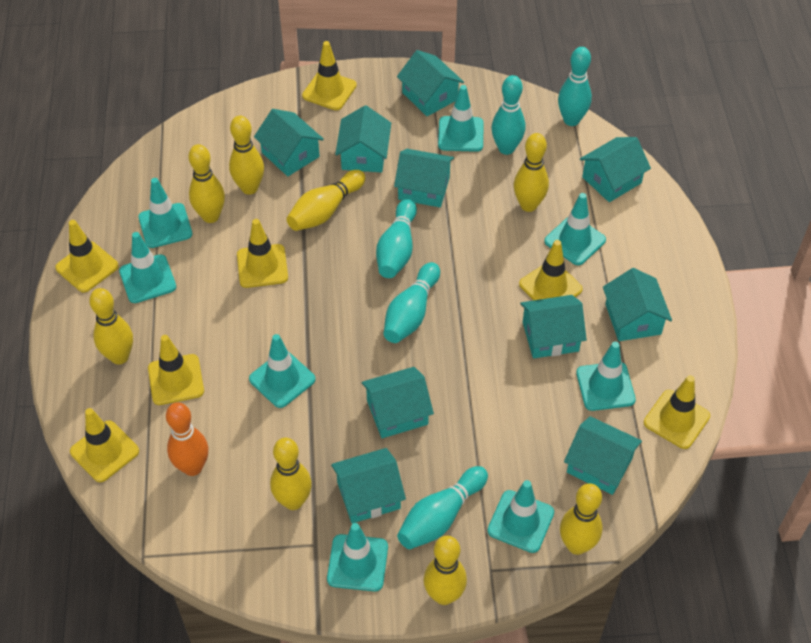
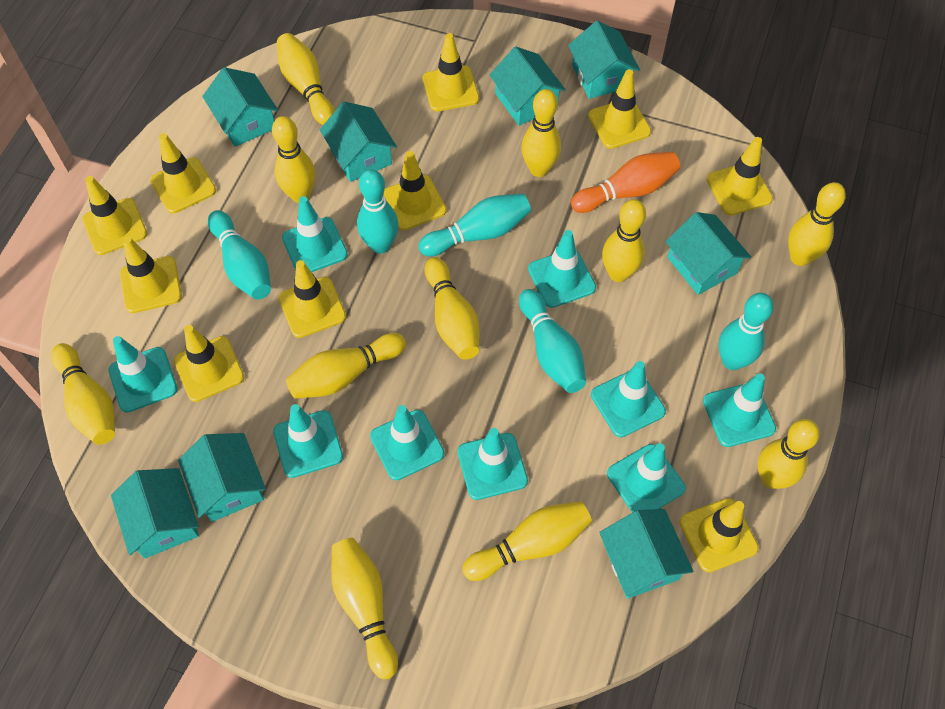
turquoise house: 10 -> 8
turquoise traffic cone: 8 -> 9
yellow bowling pin: 8 -> 11
yellow traffic cone: 7 -> 10

